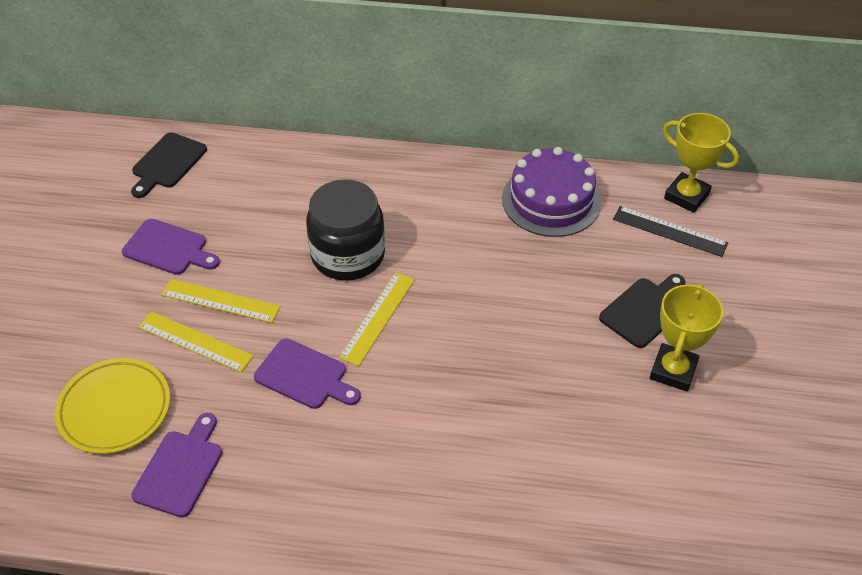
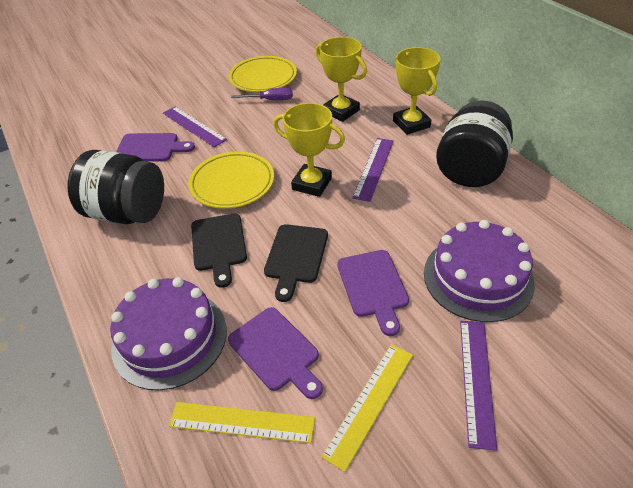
black jar: 1 -> 2
black ruler: 1 -> 0
purple cake: 1 -> 2
purple ruler: 0 -> 3
purple screwdriver: 0 -> 1
yellow plate: 1 -> 2
yellow ruler: 3 -> 2
yellow trophy: 2 -> 3

